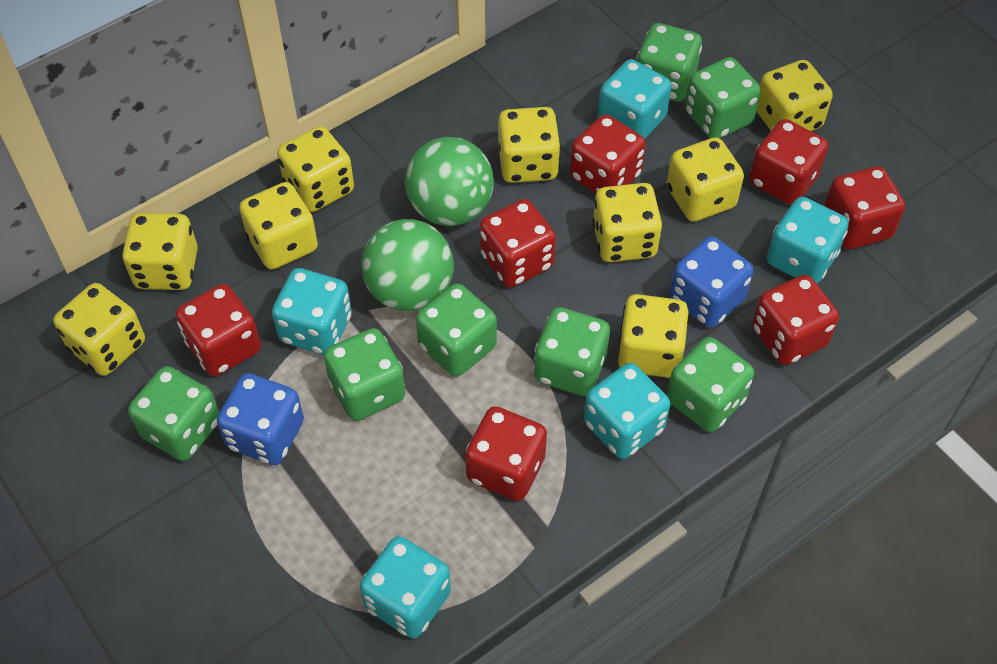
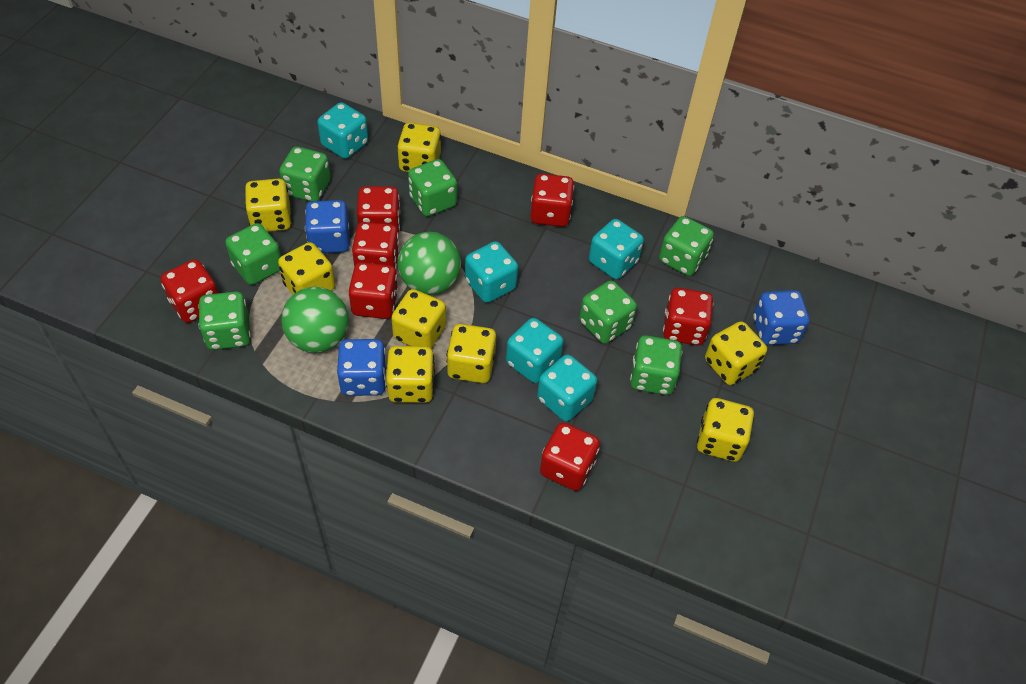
blue dice: 2 -> 3
yellow dice: 9 -> 8

